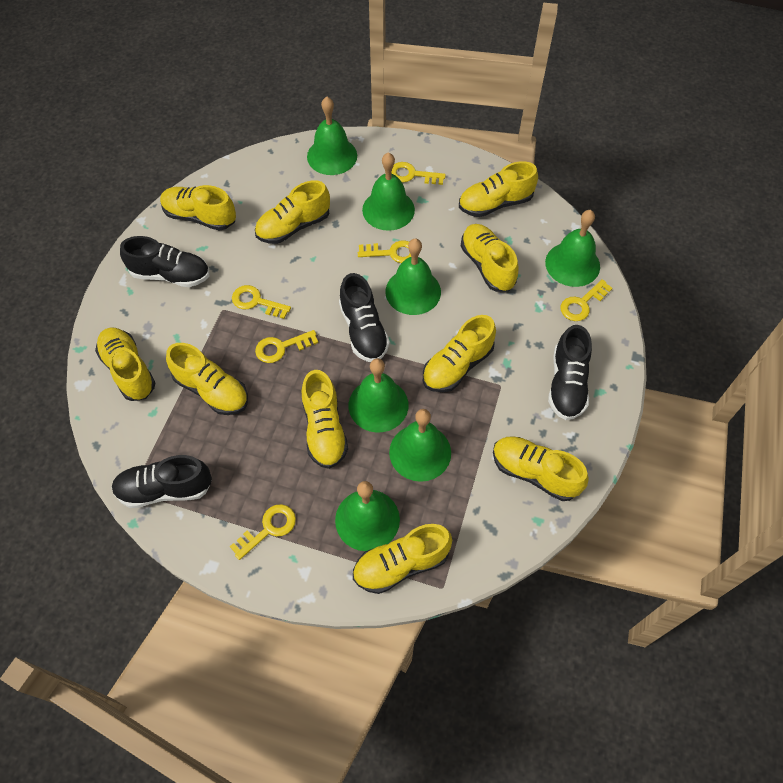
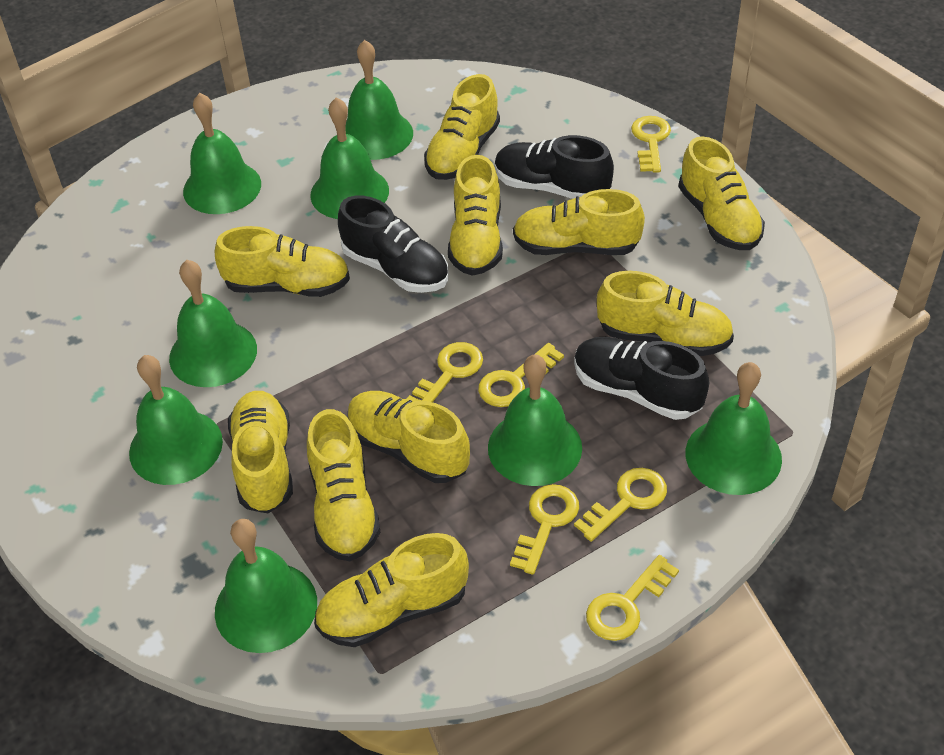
black shoe: 4 -> 3
green bell: 7 -> 8

